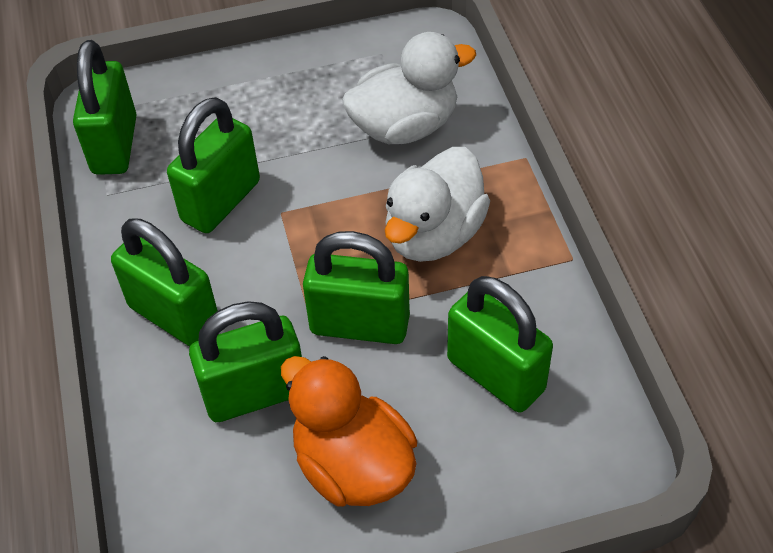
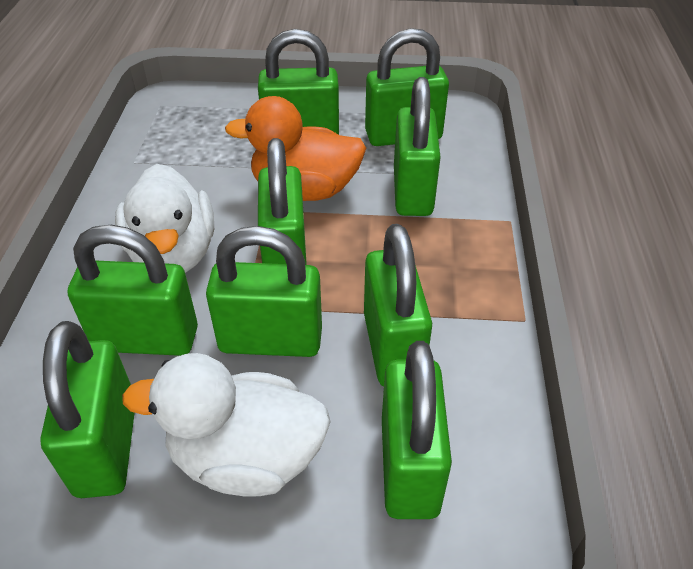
green padlock: 6 -> 9

